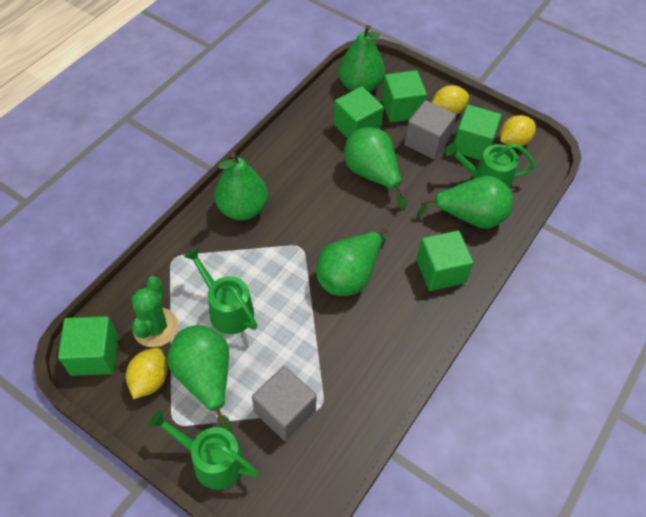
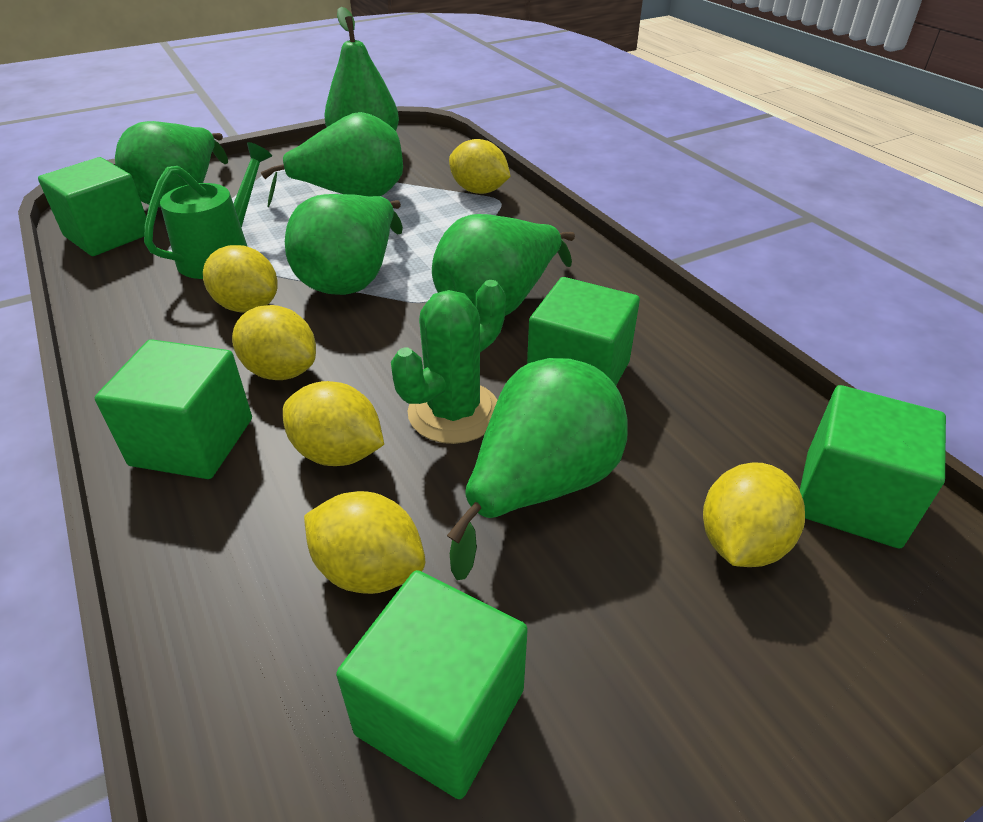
green watering can: 3 -> 1
grey cube: 2 -> 0
yellow lemon: 3 -> 6

